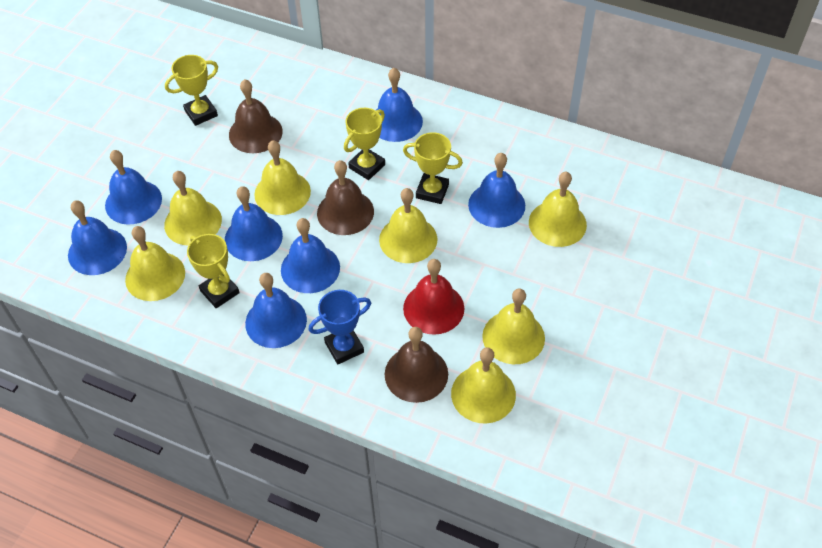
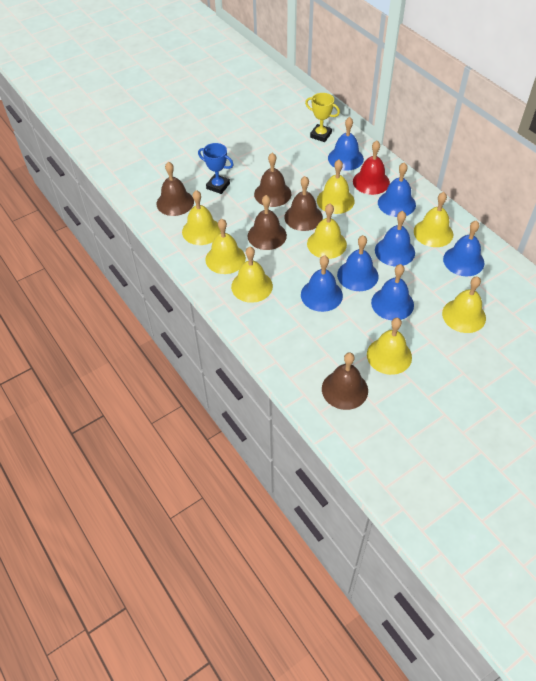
brown bell: 3 -> 5
yellow bell: 7 -> 8
yellow trophy: 4 -> 1

